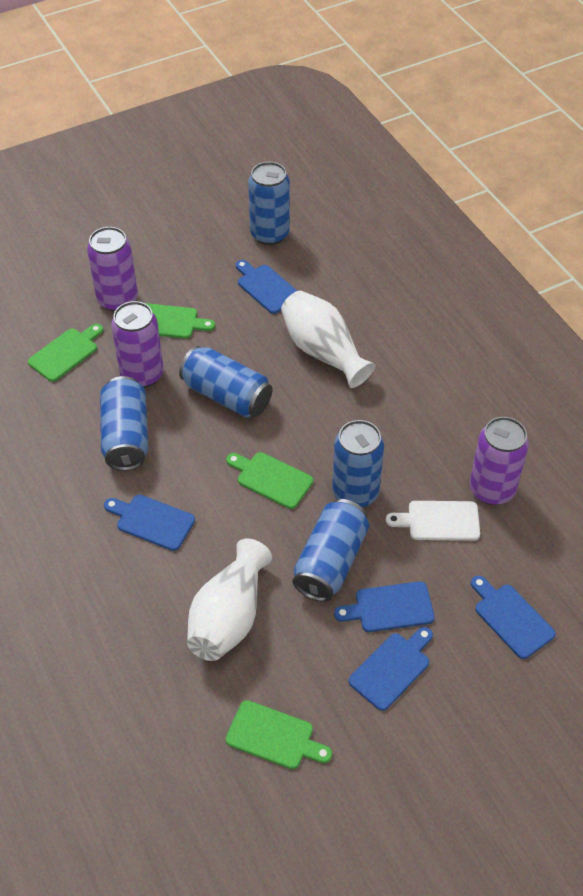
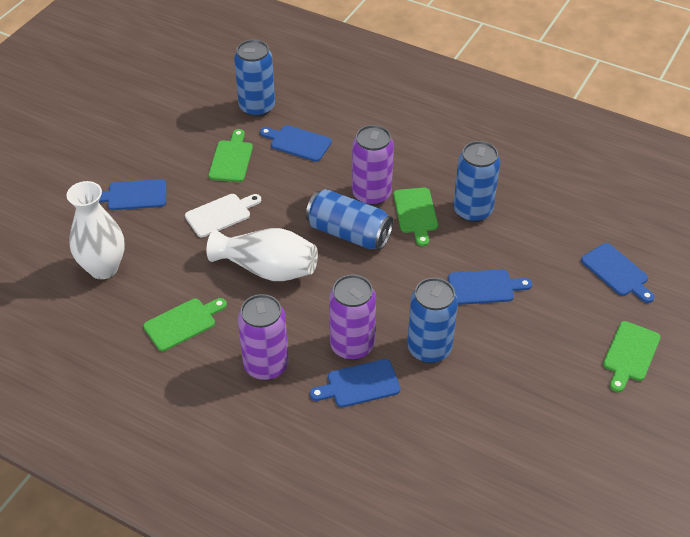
blue can: 5 -> 4

